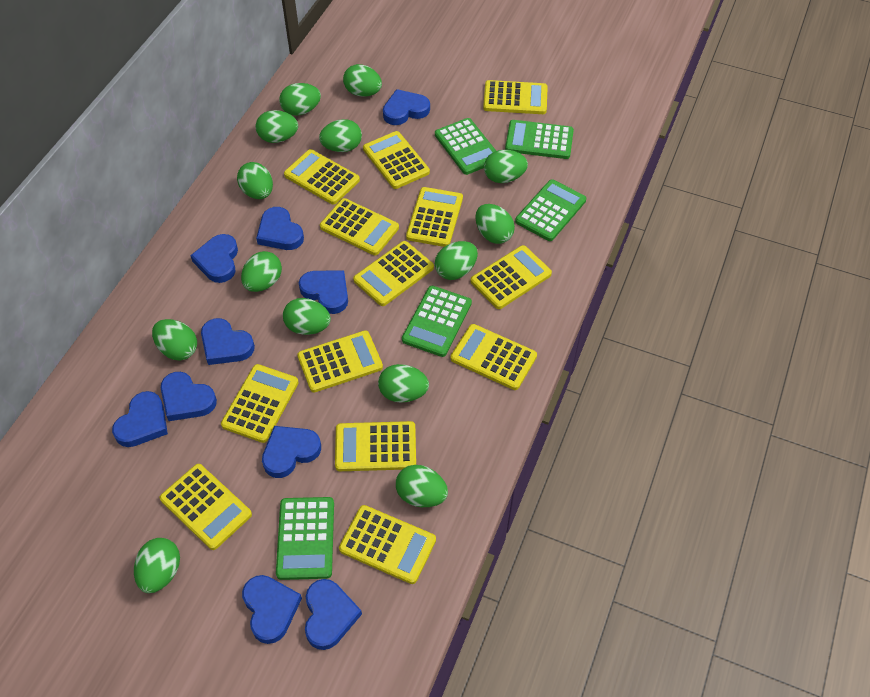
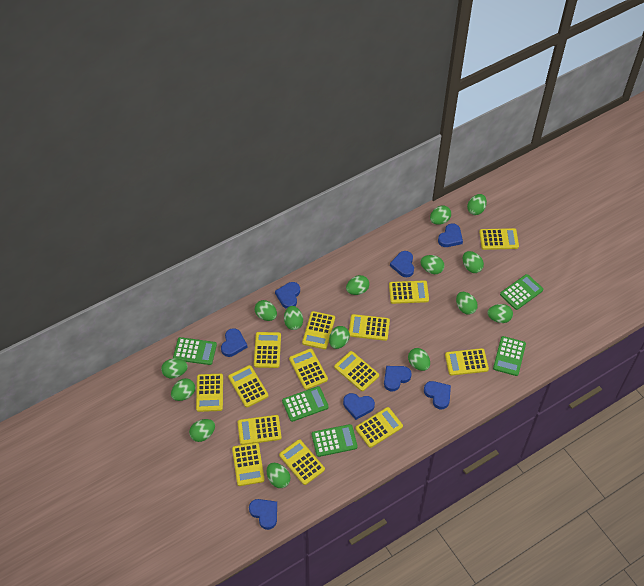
blue heart: 10 -> 8
green egg: 14 -> 15
yellow calculator: 13 -> 14

